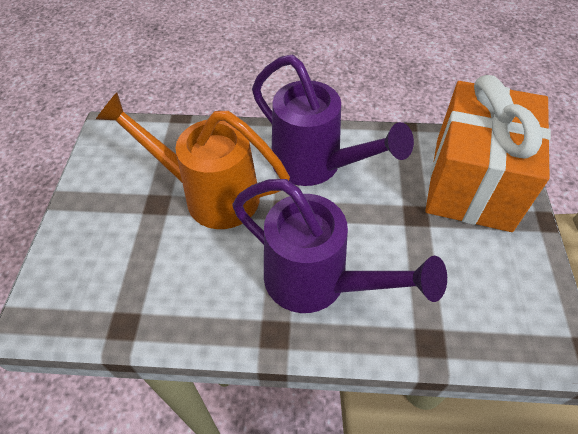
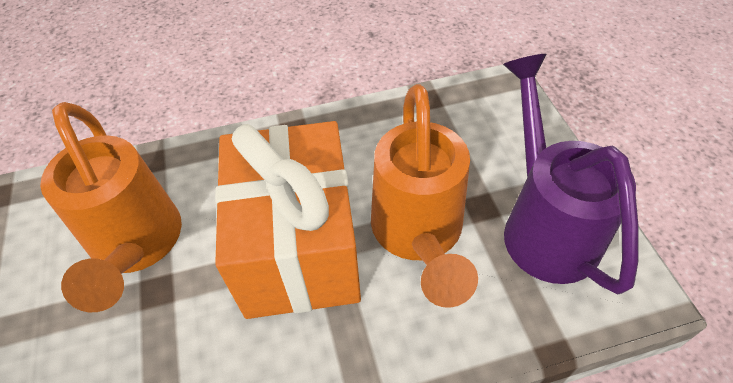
orange watering can: 1 -> 2
purple watering can: 2 -> 1

